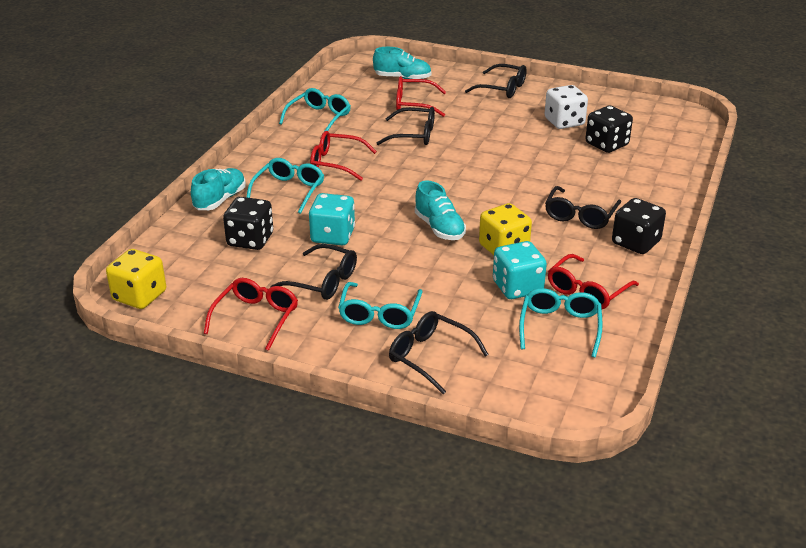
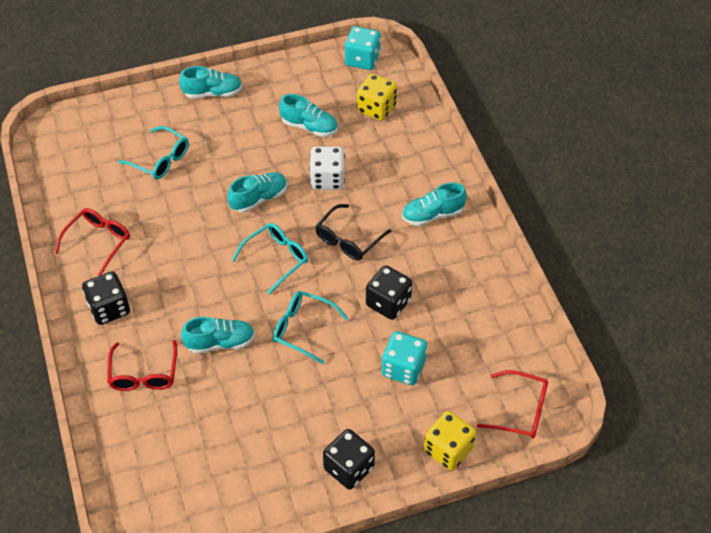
black glasses: 5 -> 1
red glasses: 4 -> 3
turquoise glasses: 4 -> 3
turquoise shoe: 3 -> 5

